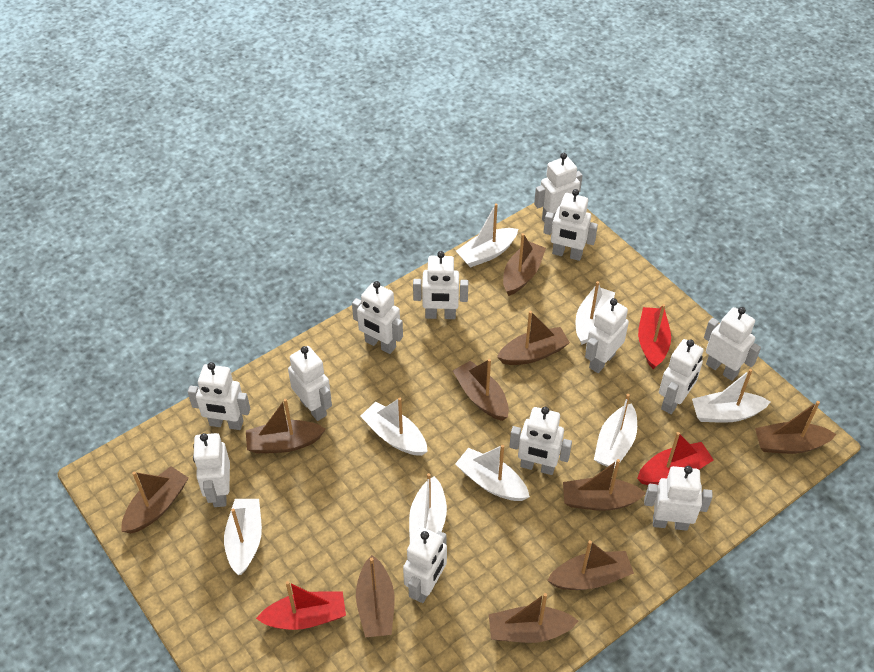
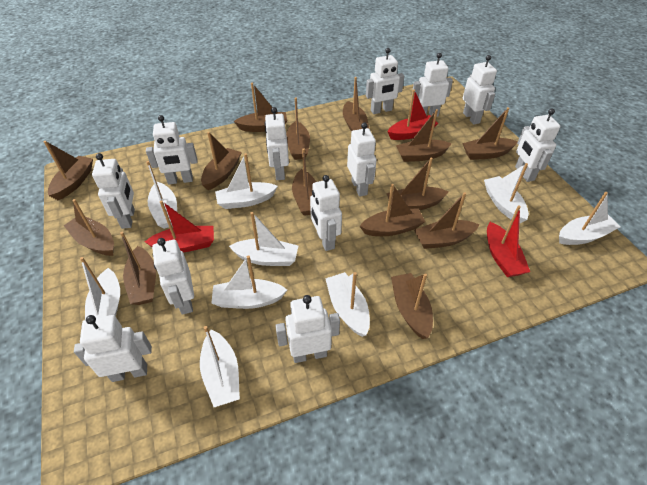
brown boat: 10 -> 14
white boat: 8 -> 9
white robot: 13 -> 12

